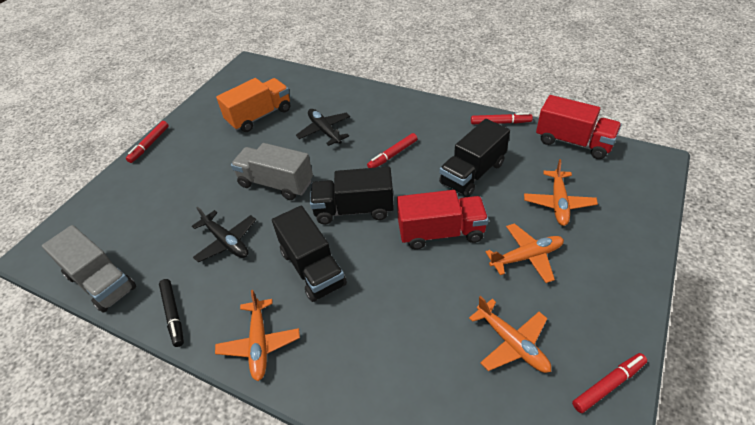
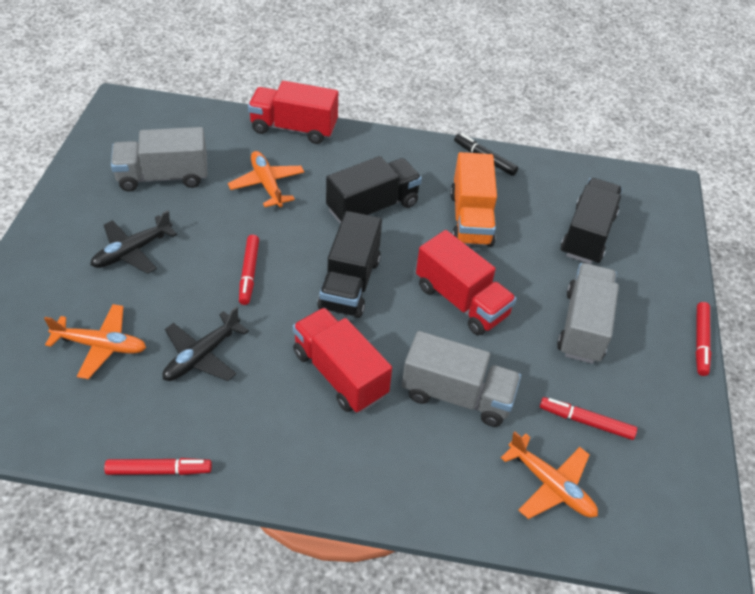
grey truck: 2 -> 3
orange plane: 4 -> 3
red truck: 2 -> 3

